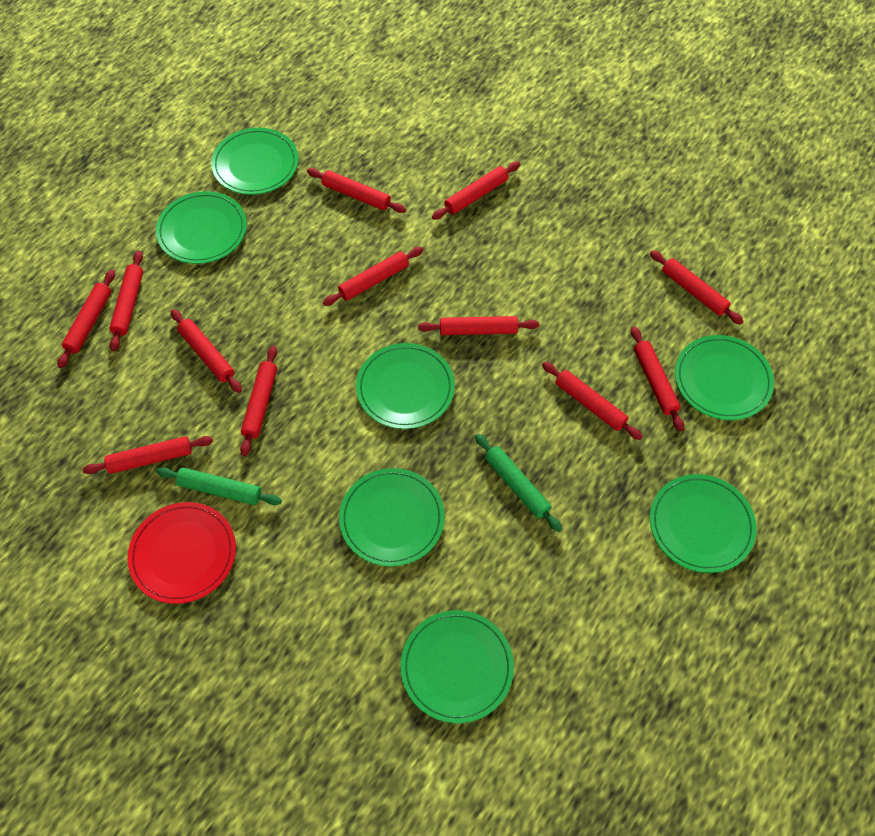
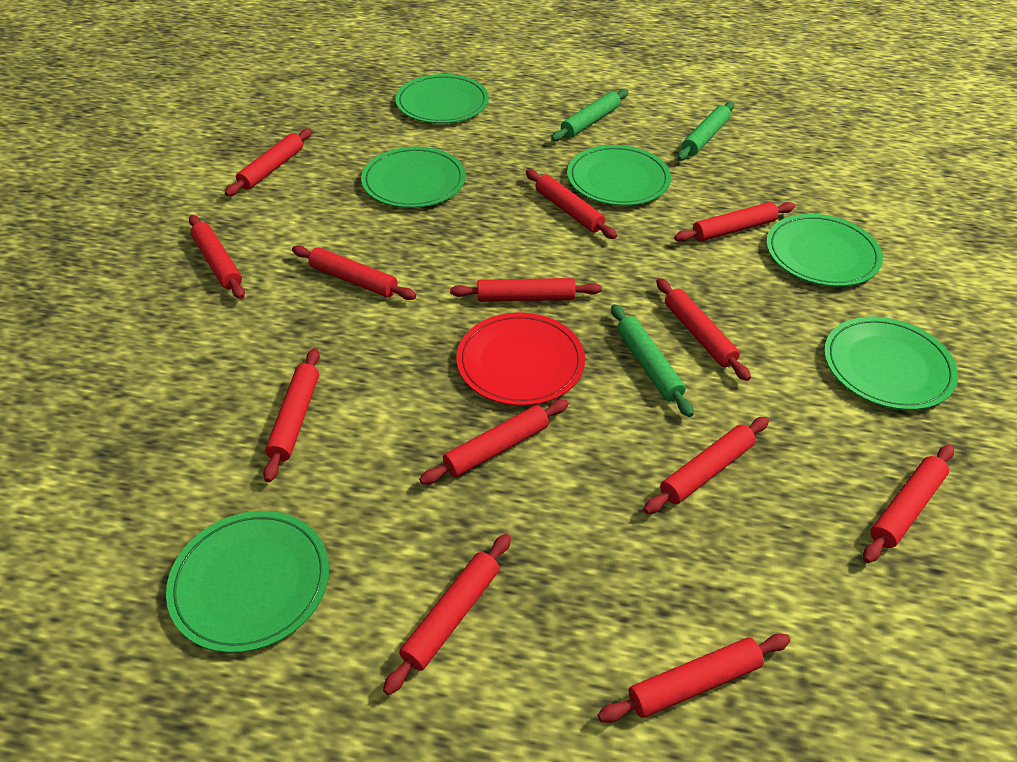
green plate: 7 -> 6
green rolling pin: 2 -> 3
red rolling pin: 12 -> 13

